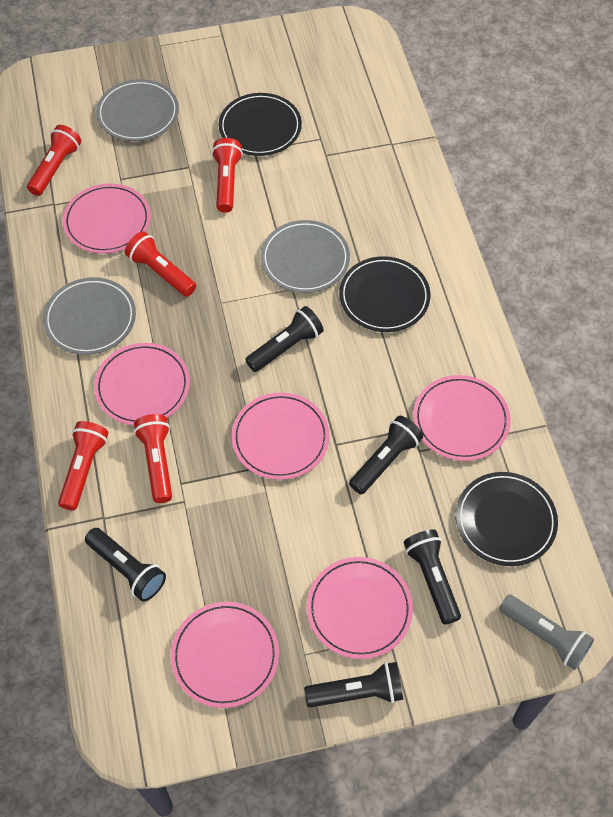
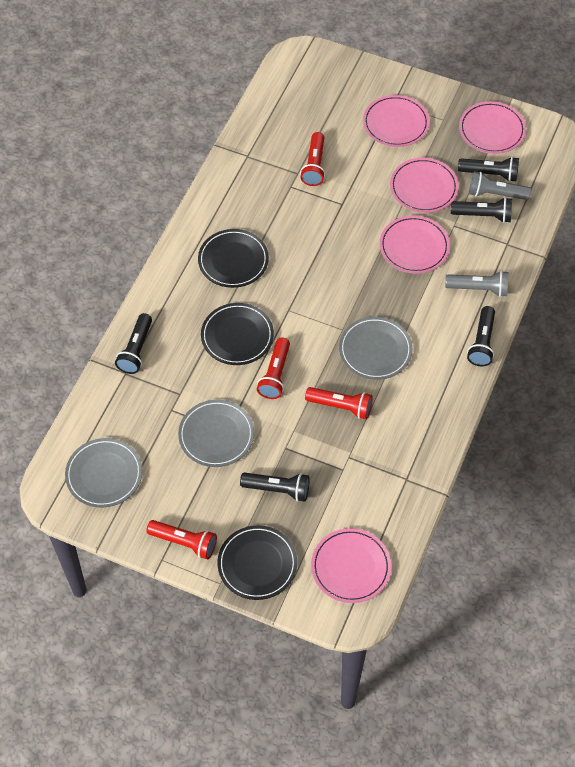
grey flashlight: 1 -> 2
pink plate: 6 -> 5
red flashlight: 5 -> 4

